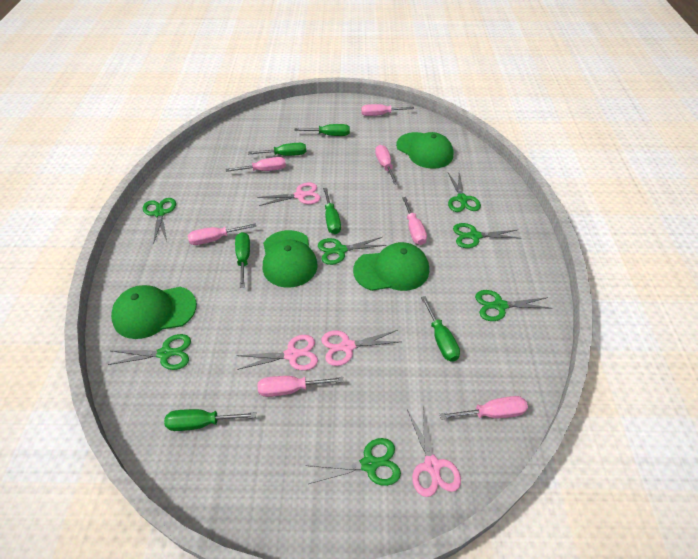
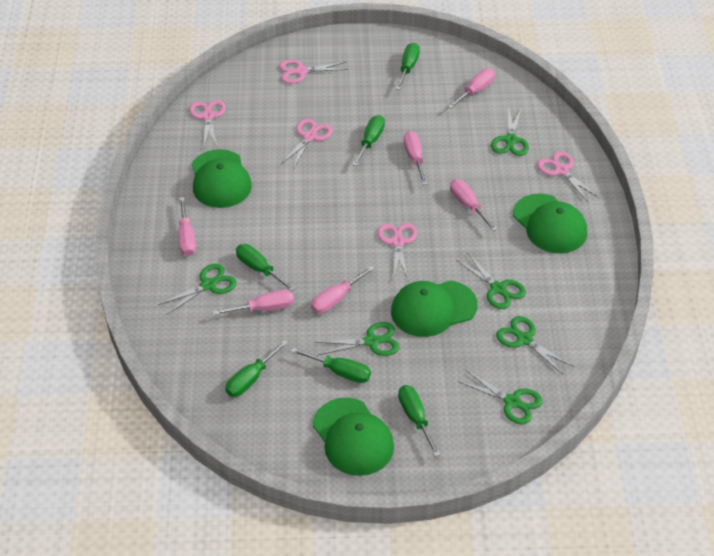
green scissors: 7 -> 6
pink scissors: 4 -> 5
pink screwdriver: 7 -> 6

